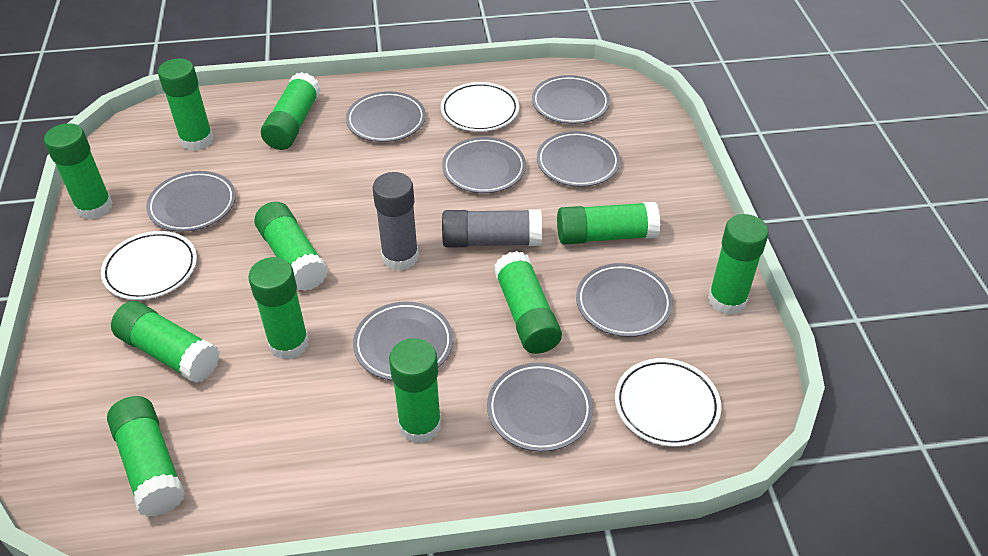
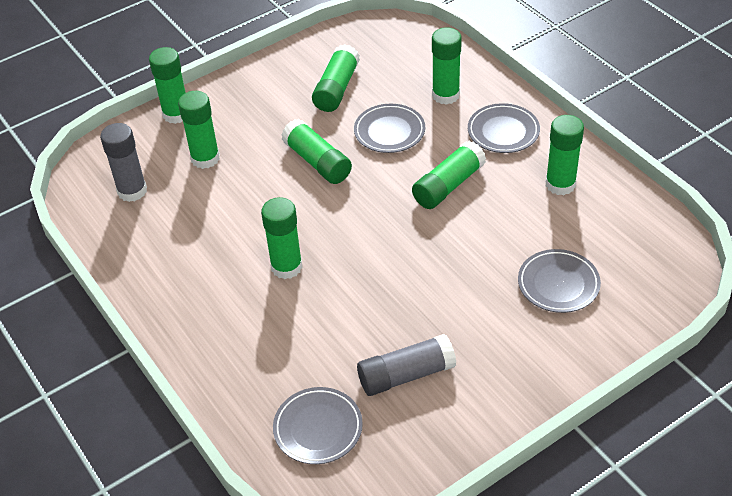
green glue stick: 11 -> 8
grey plate: 8 -> 4
white plate: 3 -> 0

